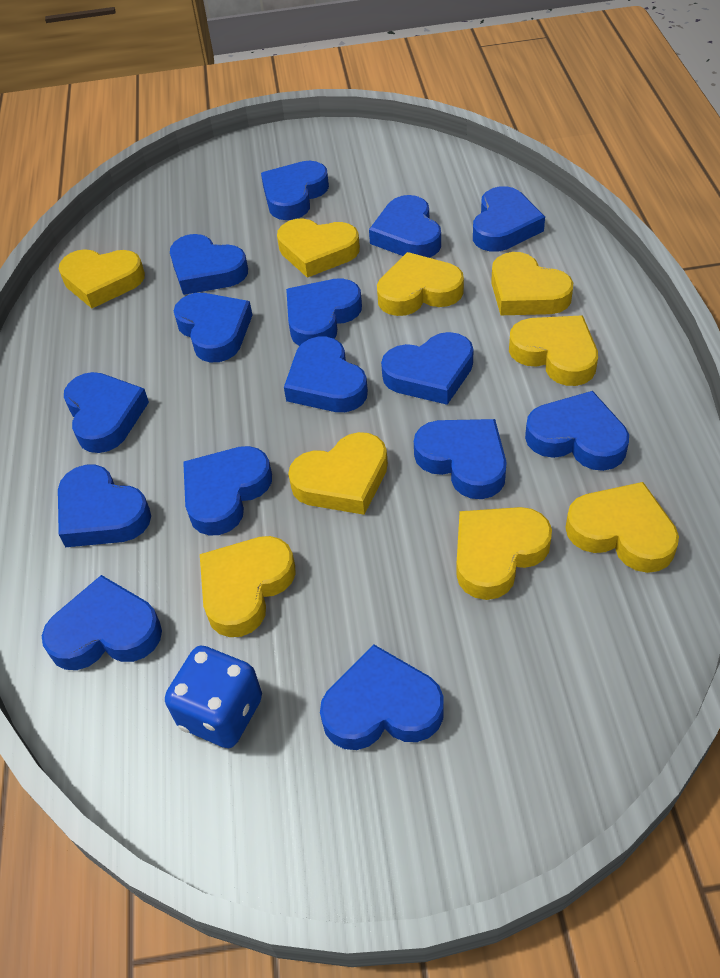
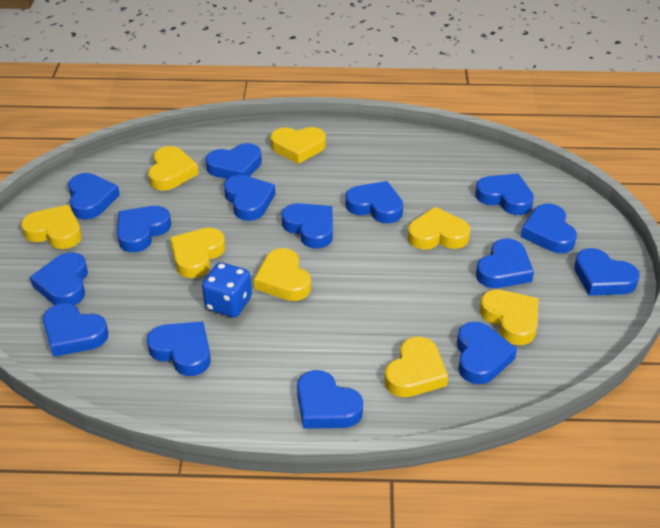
yellow heart: 9 -> 8

